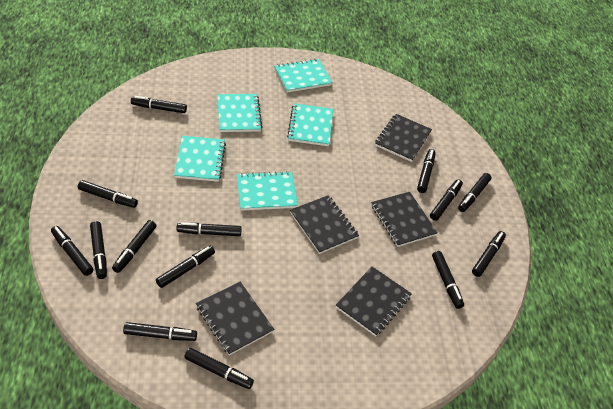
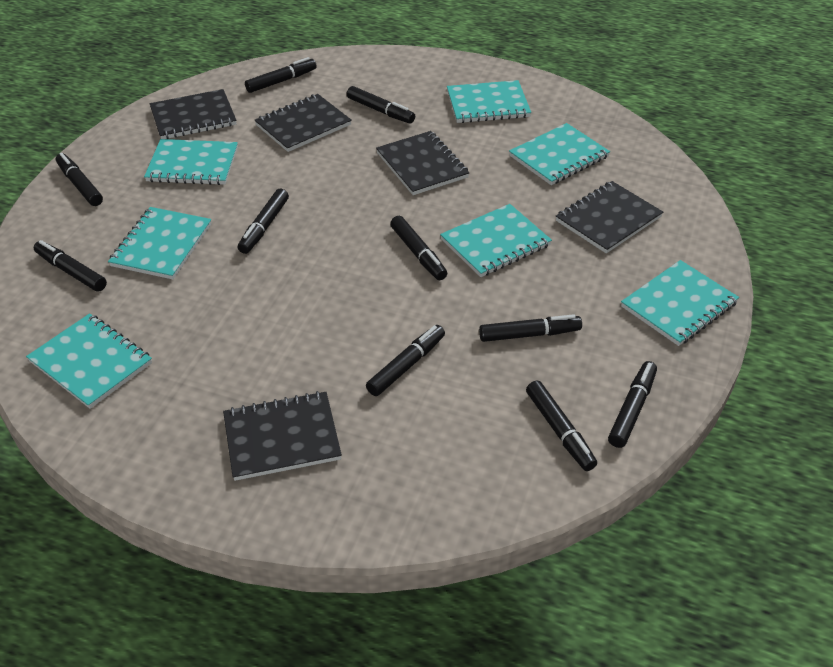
black marker: 14 -> 10
turquoise notebook: 5 -> 7

